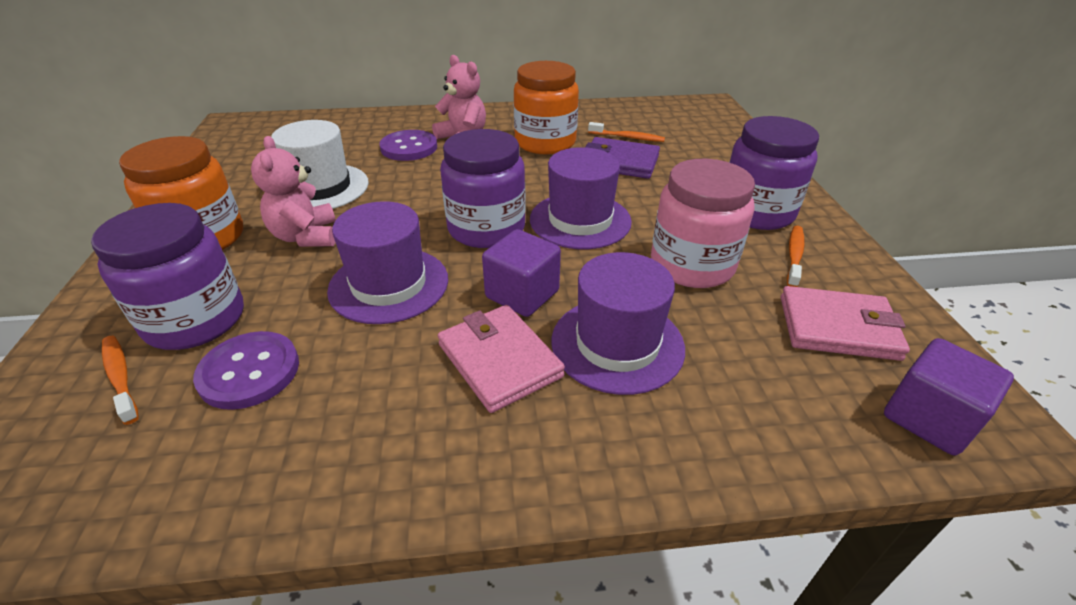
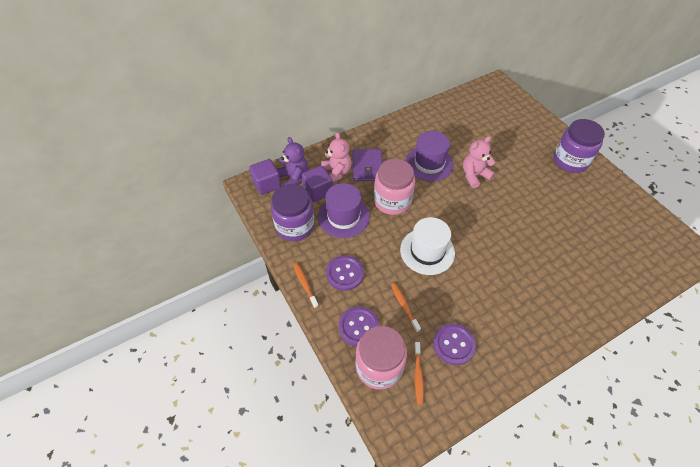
orange jar: 2 -> 0
pink jar: 1 -> 2
pink wallet: 2 -> 0
purple button: 2 -> 3
purple hat: 3 -> 2
purple jar: 3 -> 2
purple teddy bear: 0 -> 1

